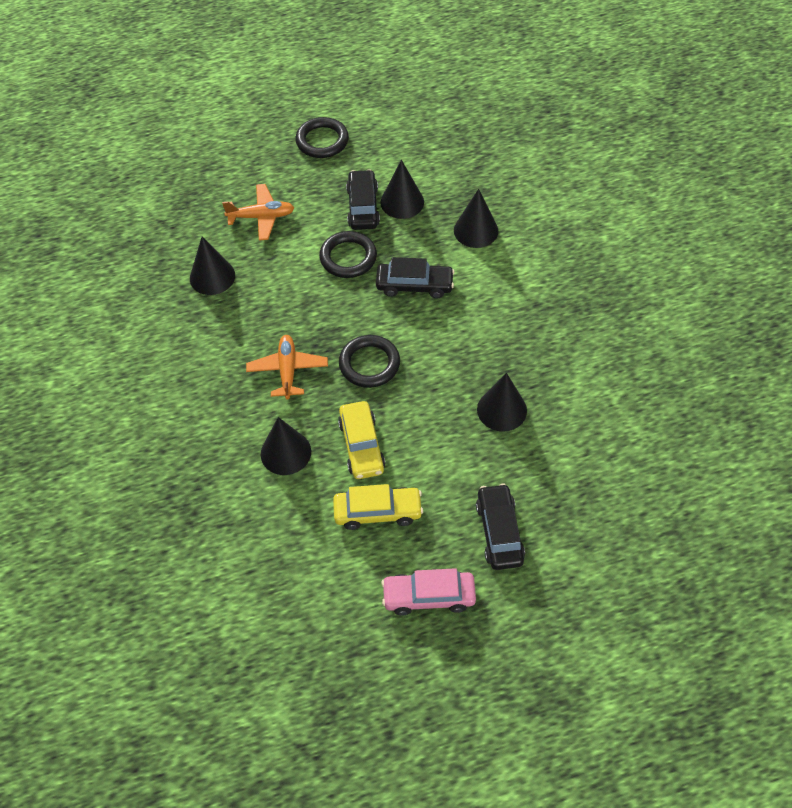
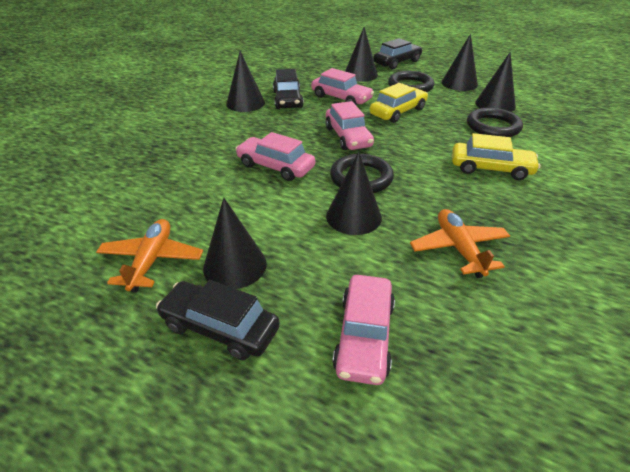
black cone: 5 -> 6
pink car: 1 -> 4

